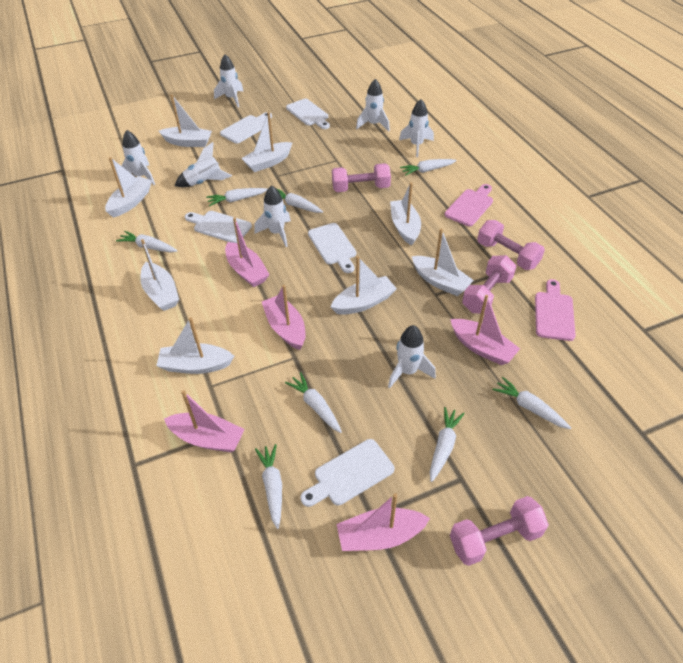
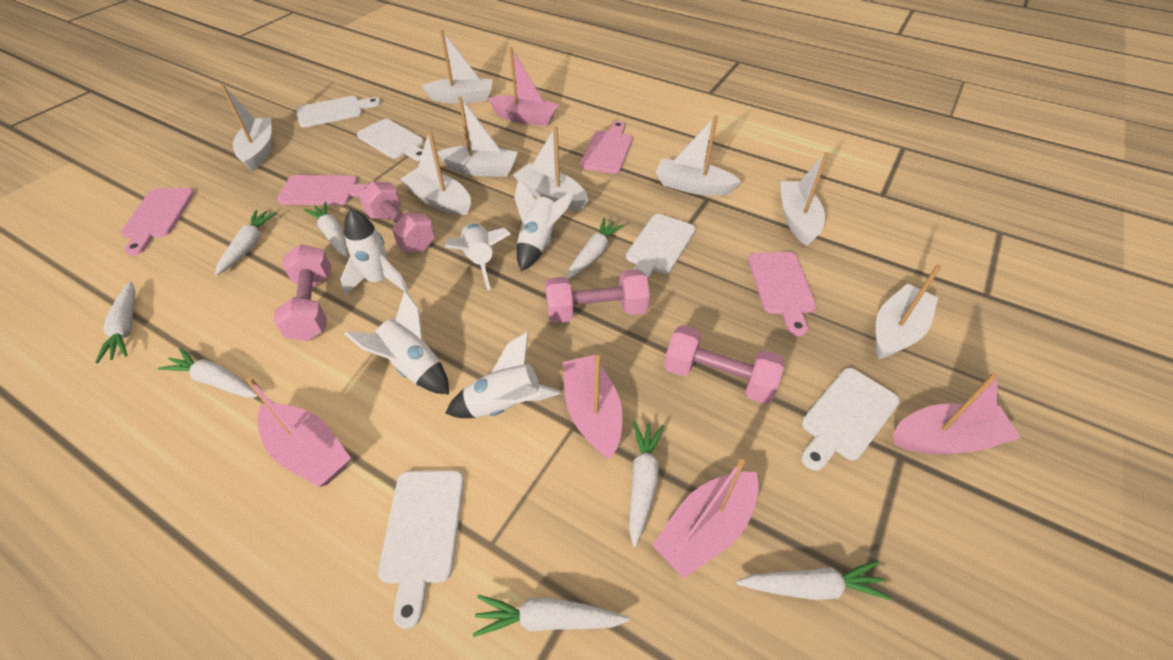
pink cutting board: 2 -> 4
white rocket: 7 -> 5

